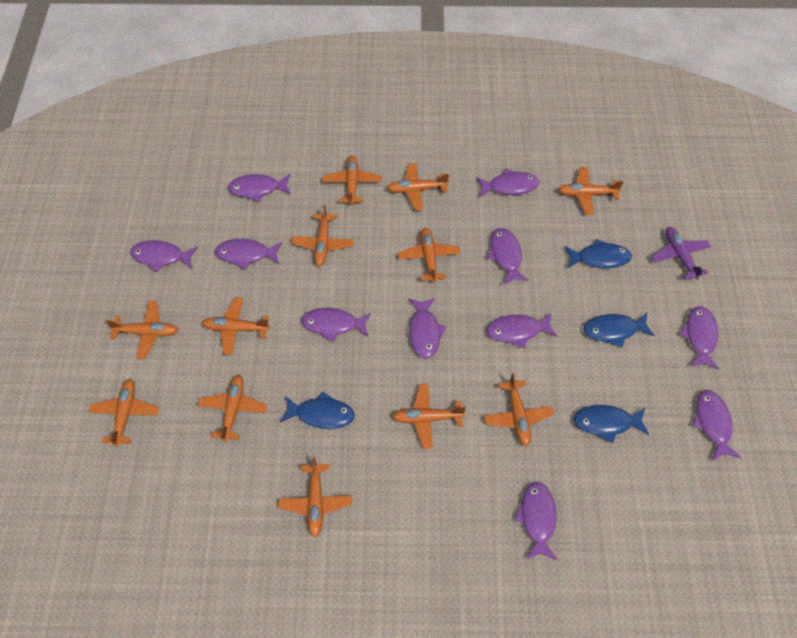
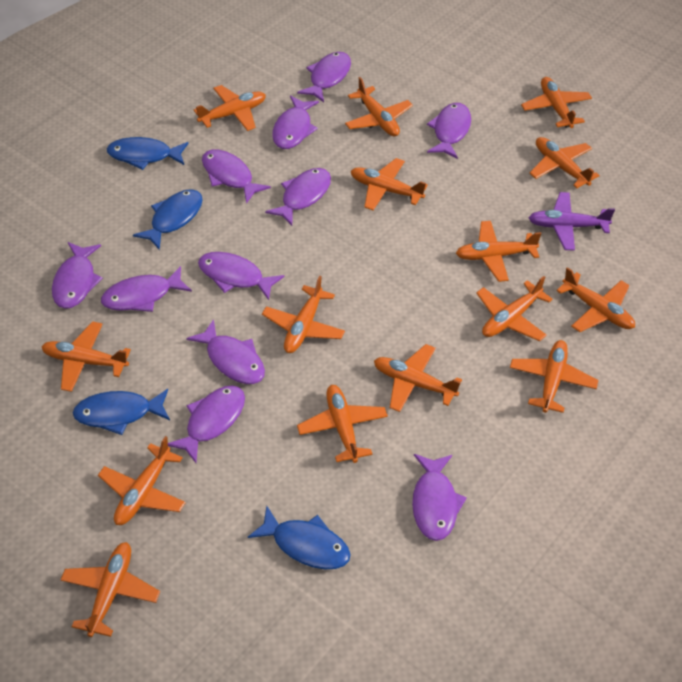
orange plane: 12 -> 15

